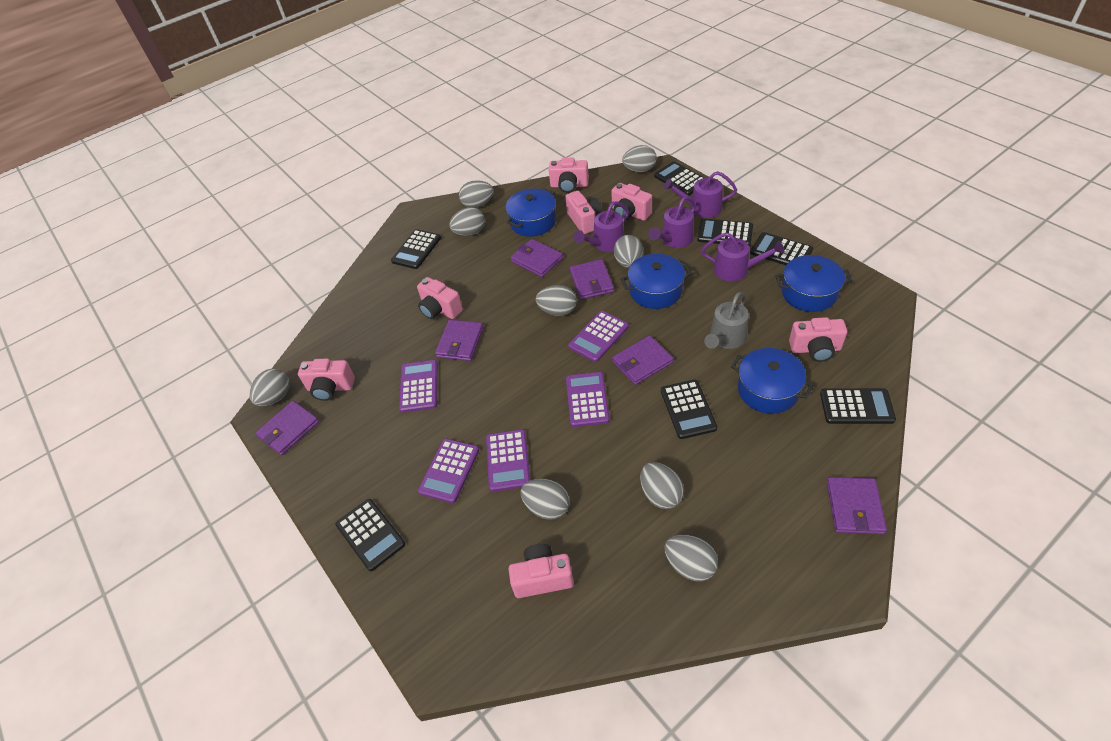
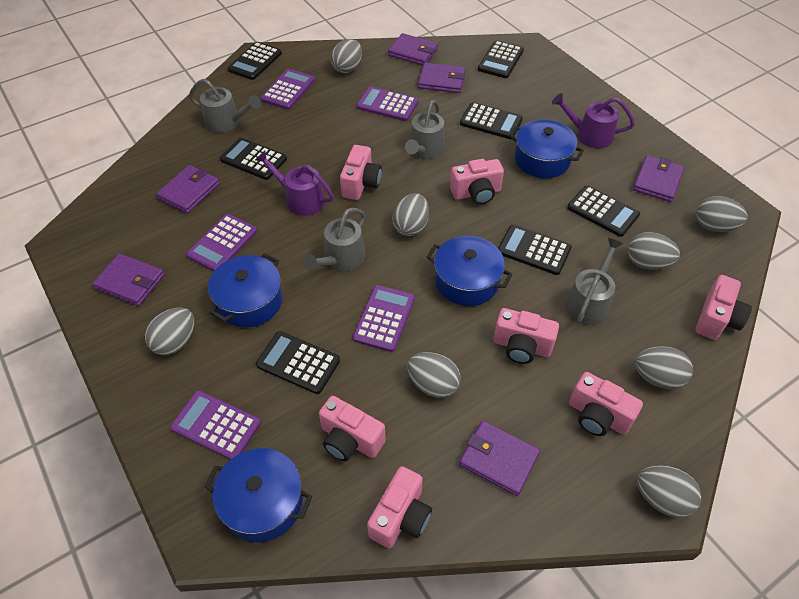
grey egg: 9 -> 8
grey watering can: 1 -> 4
purple watering can: 4 -> 2

